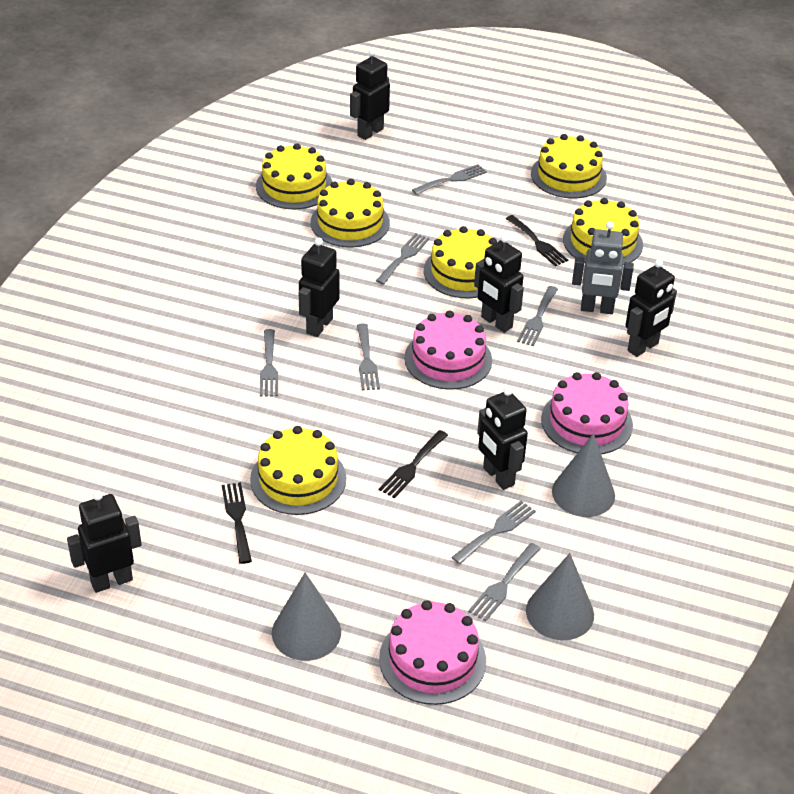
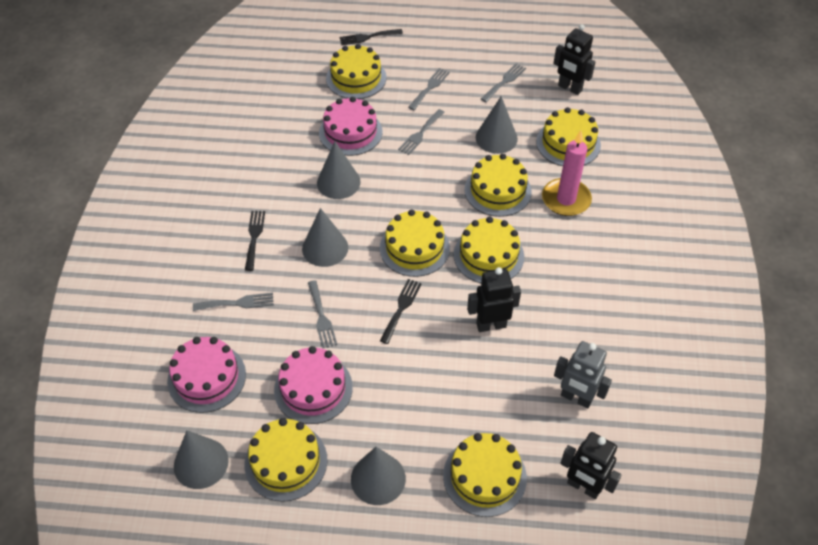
black robot: 6 -> 3
grey cone: 3 -> 5
grey fork: 7 -> 5
pink candle: 0 -> 1
yellow cake: 6 -> 7

